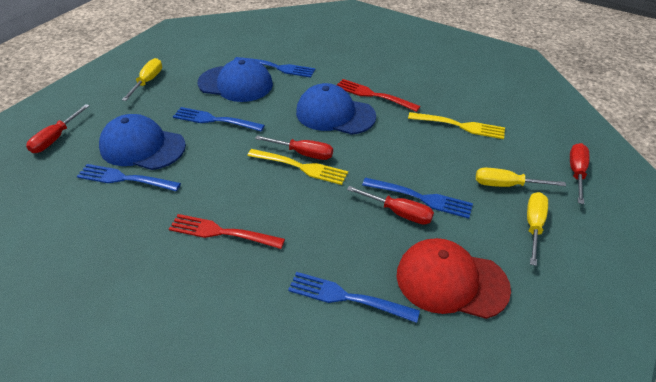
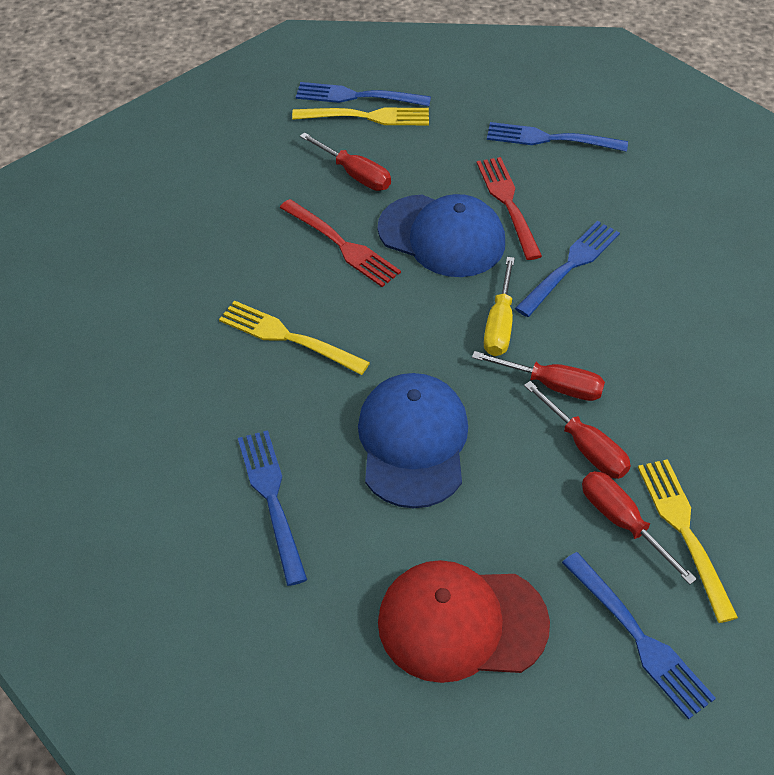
blue cap: 3 -> 2
yellow fork: 2 -> 3
yellow screwdriver: 3 -> 1

